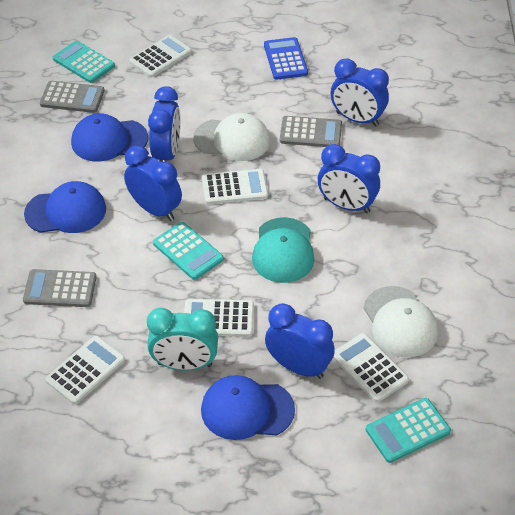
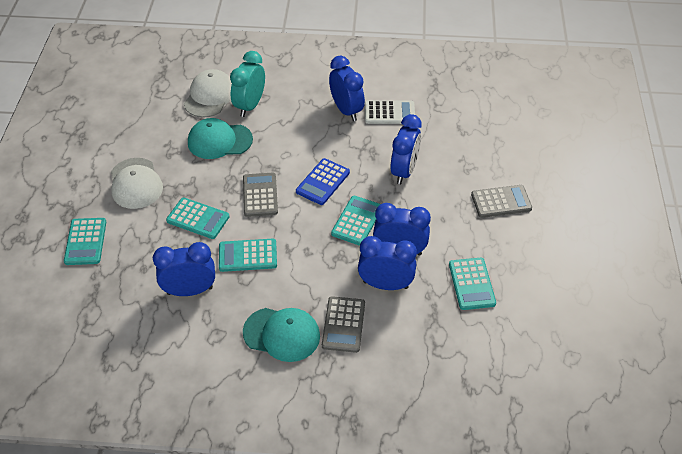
blue cap: 3 -> 0
turquoise calculator: 3 -> 5
turquoise cap: 1 -> 2
white calculator: 5 -> 1

